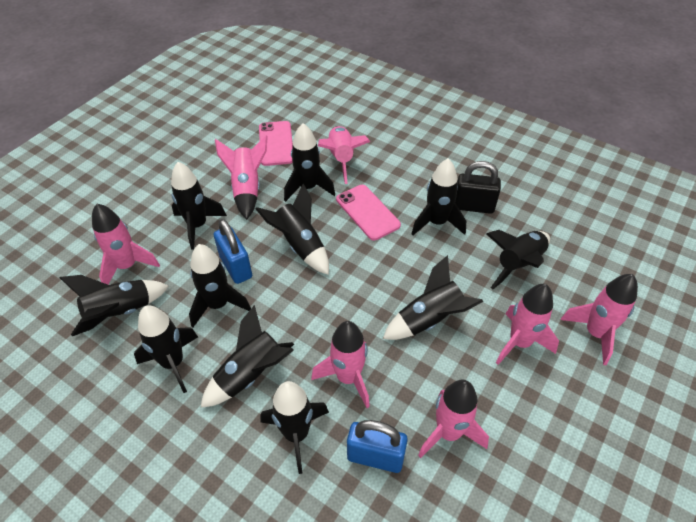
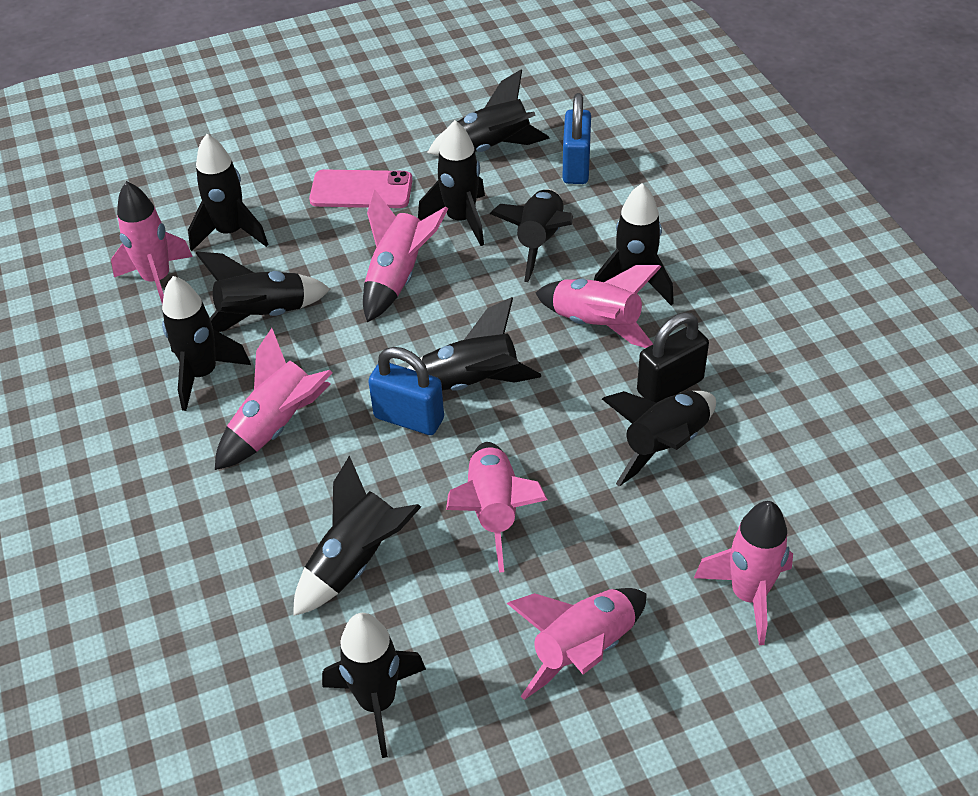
pink phone: 2 -> 1

